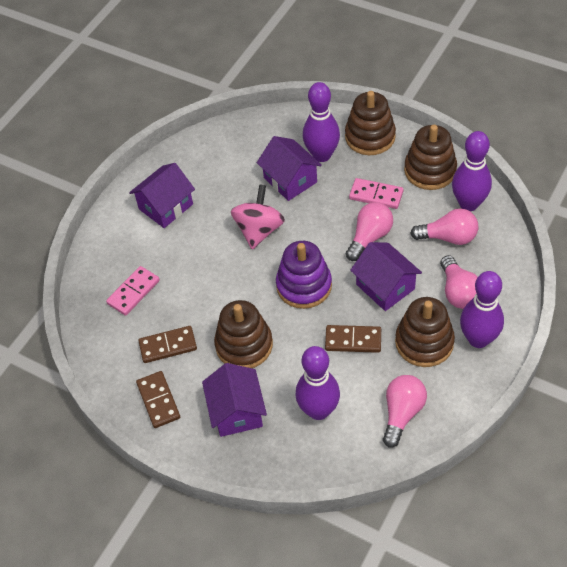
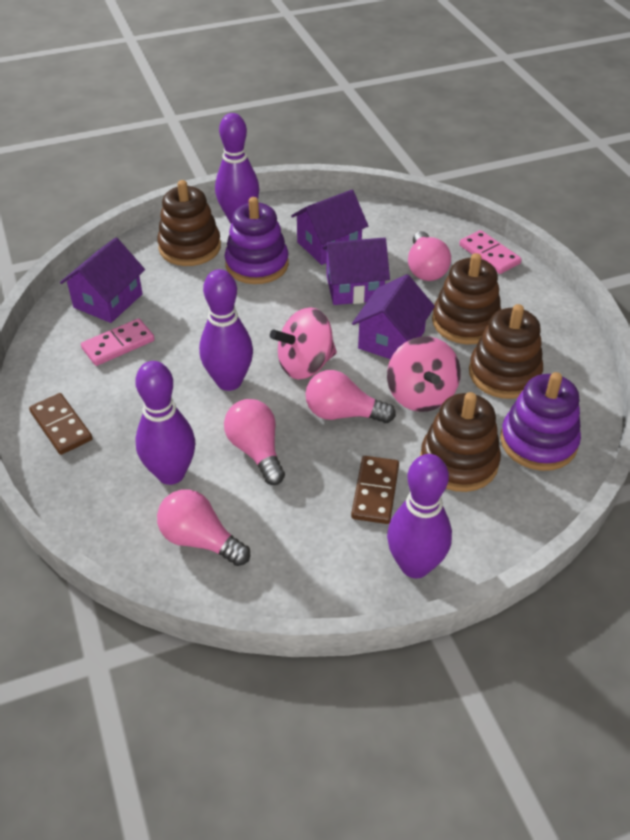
brown domino: 3 -> 2
pink spinning top: 1 -> 2
purple stacking toy: 1 -> 2

